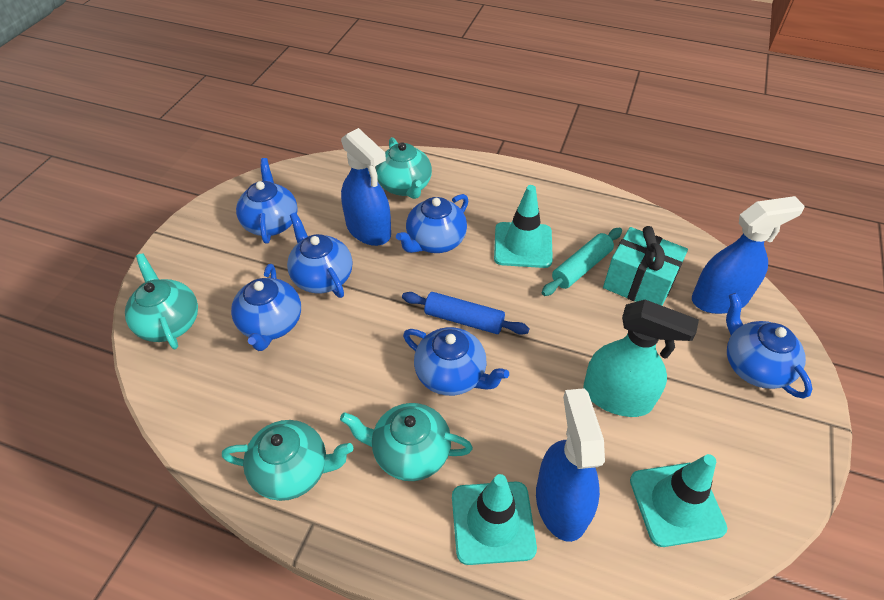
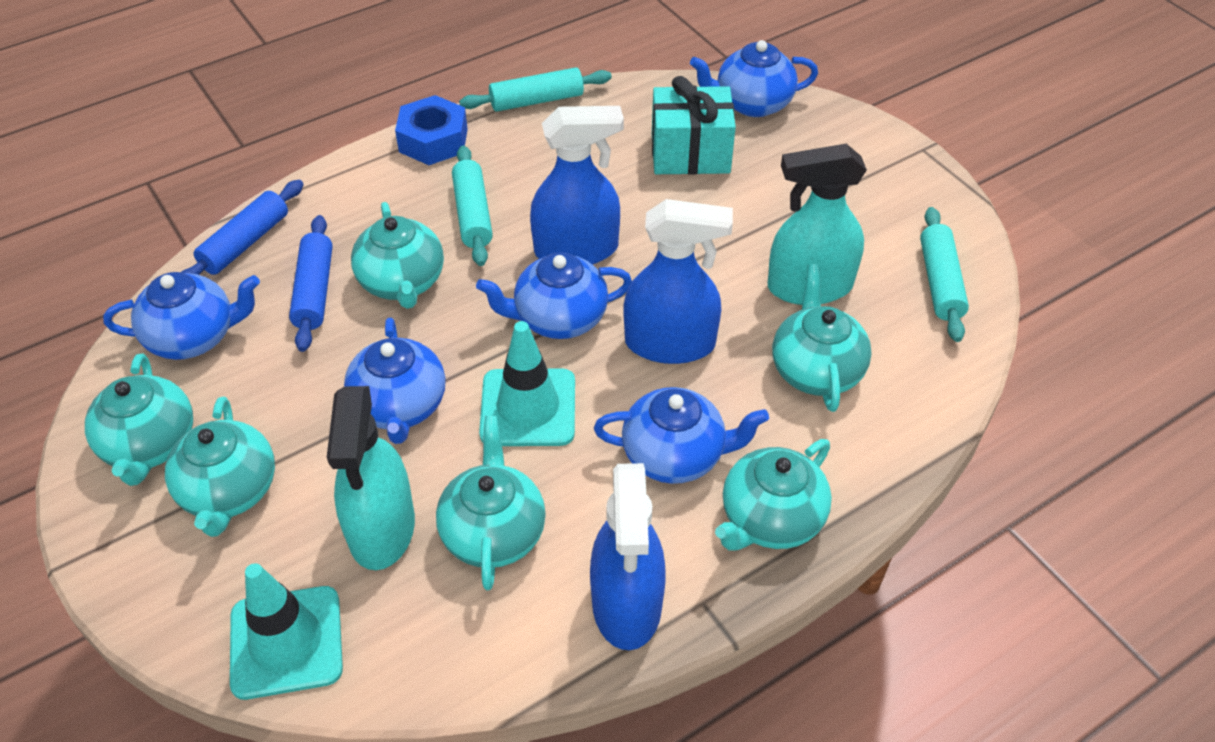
blue nut: 0 -> 1
blue rolling pin: 1 -> 2
blue teapot: 6 -> 5
turquoise rolling pin: 1 -> 3
turquoise spray bottle: 1 -> 2
turquoise teapot: 4 -> 6
turquoise traffic cone: 3 -> 2

